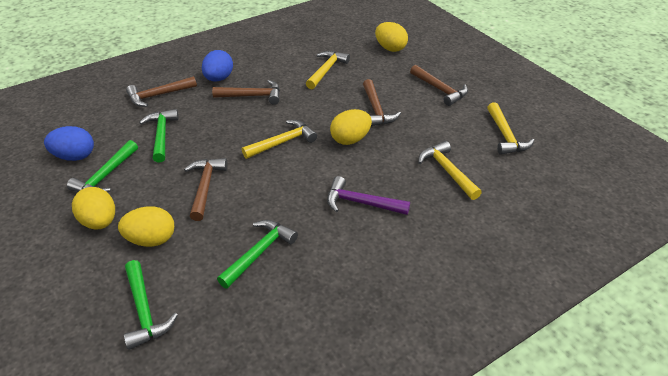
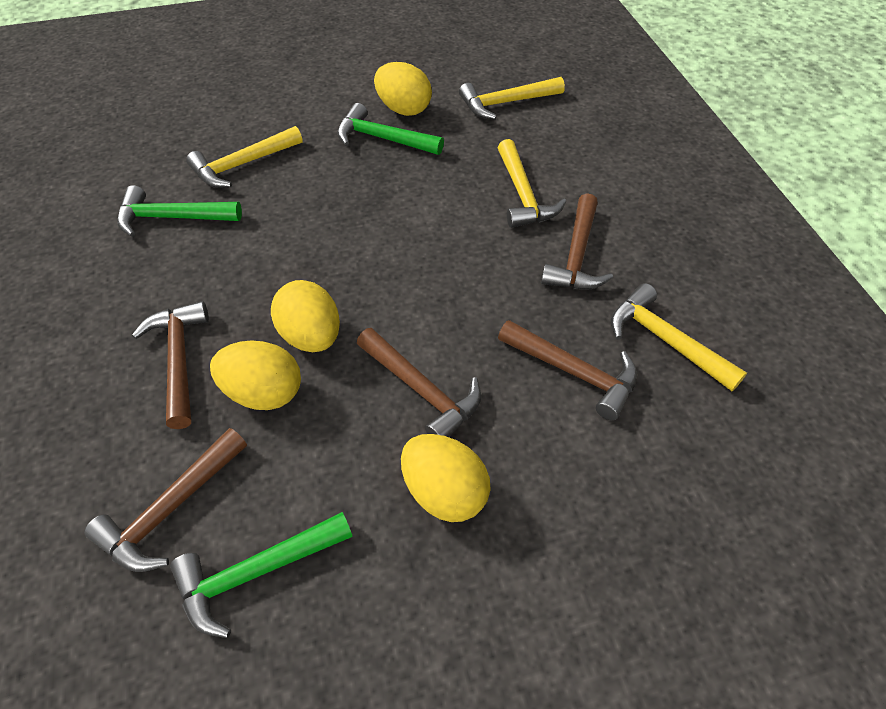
blue egg: 2 -> 0
green hammer: 4 -> 3
purple hammer: 1 -> 0

